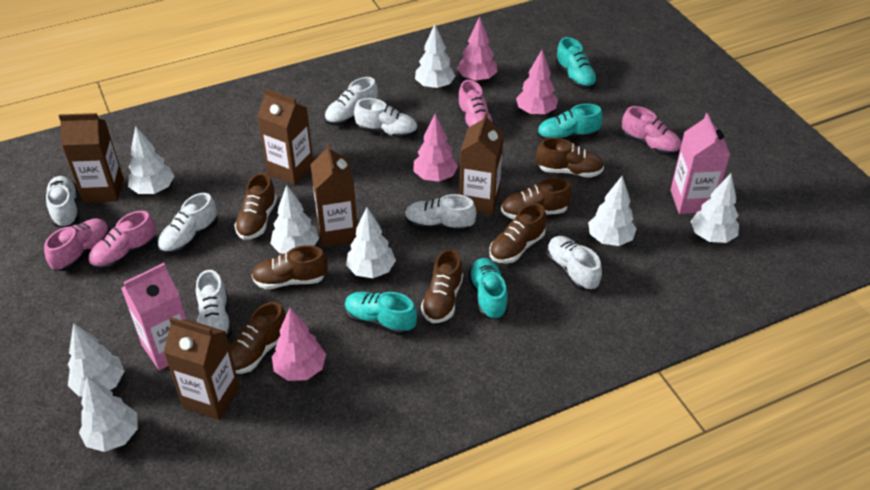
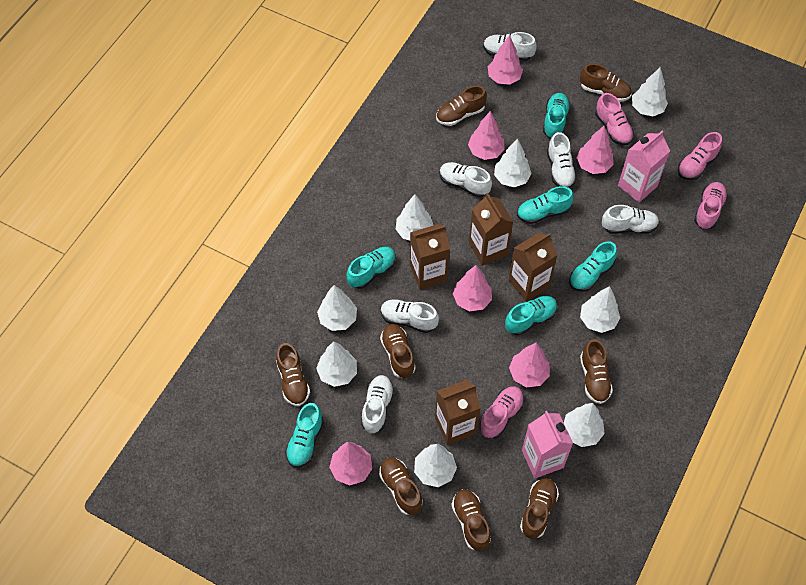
brown carton: 5 -> 4
brown shoe: 7 -> 8
pink tree: 4 -> 6
turquoise shoe: 4 -> 6
white shoe: 7 -> 6

